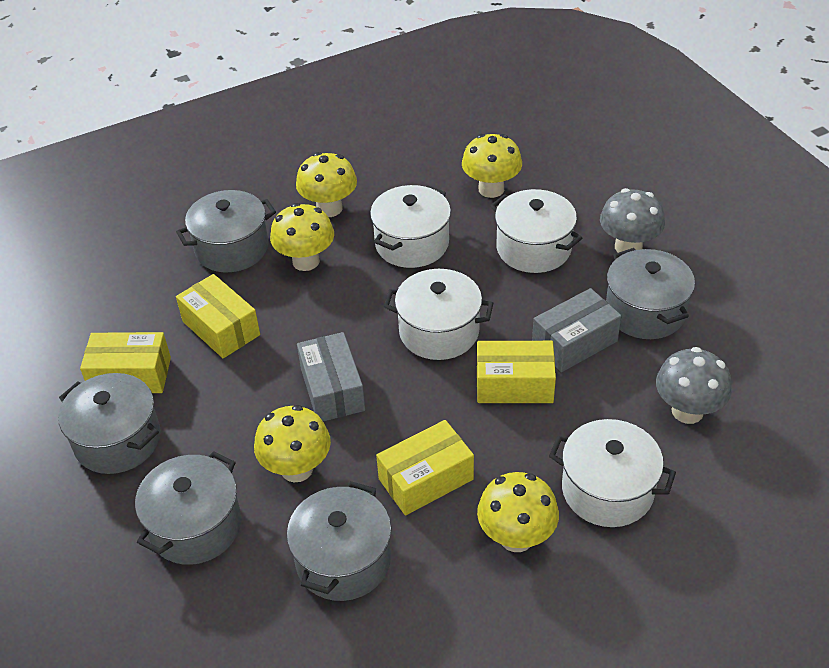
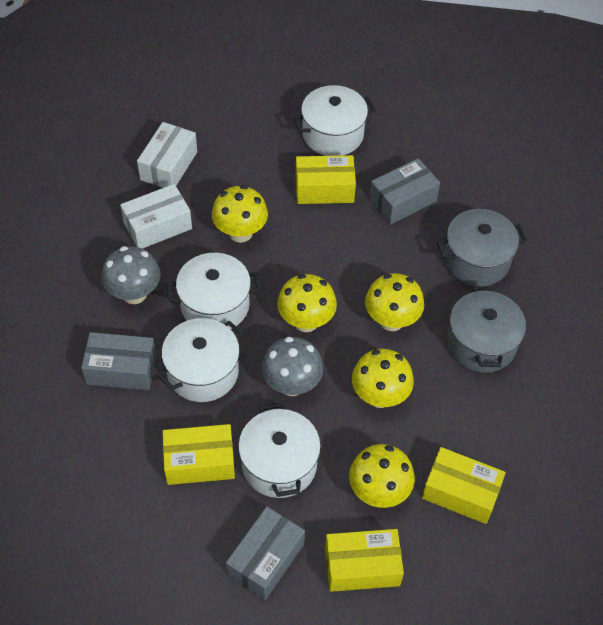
grey box: 2 -> 3
grey pot: 5 -> 2
white box: 0 -> 2

